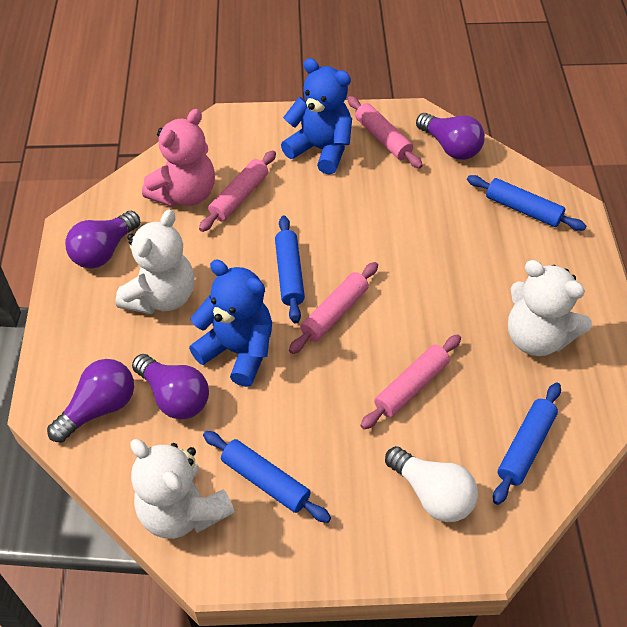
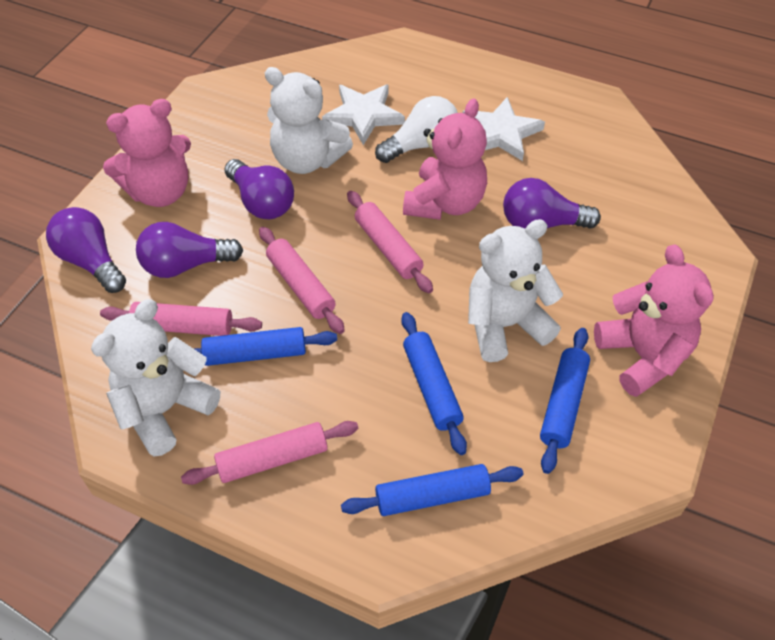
blue teddy bear: 2 -> 0
pink teddy bear: 1 -> 3
white star: 0 -> 2

